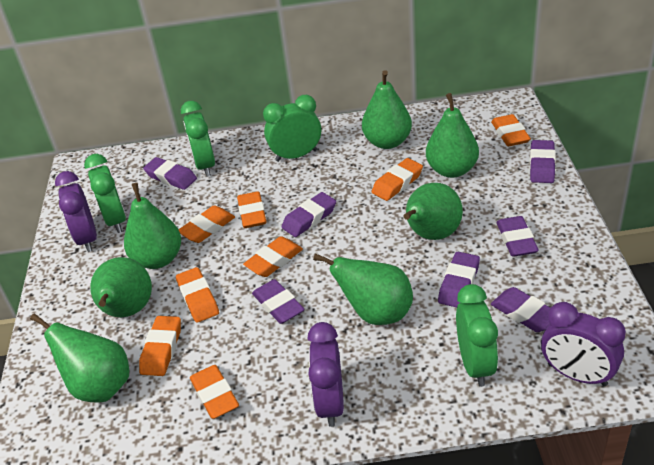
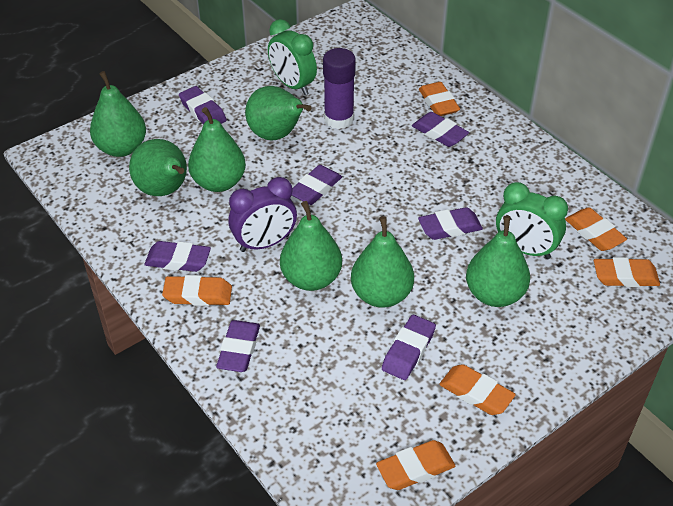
green clock: 4 -> 2
orange eraser: 8 -> 6
purple clock: 3 -> 1
purple glue stick: 0 -> 1

